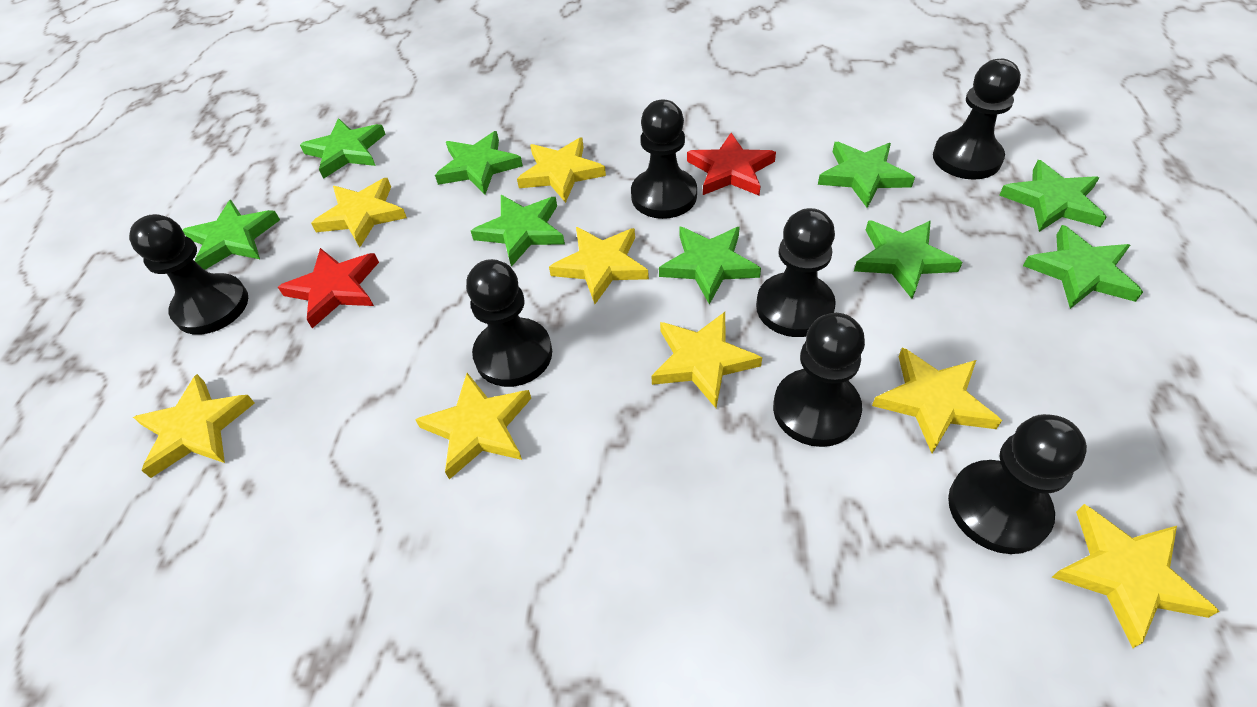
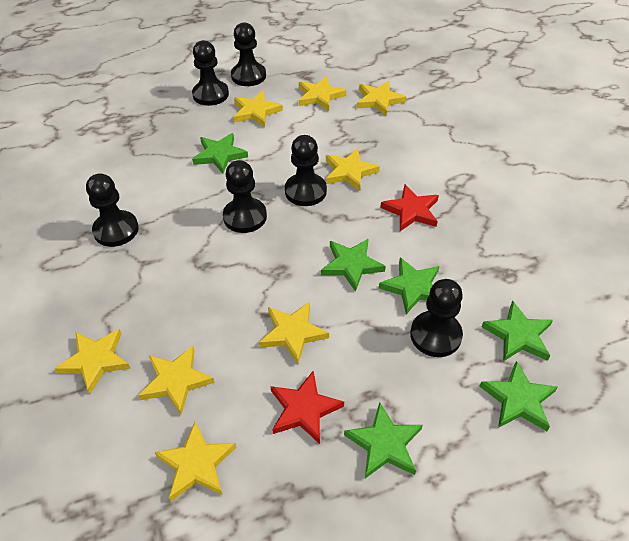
black pawn: 7 -> 6
green star: 9 -> 6

